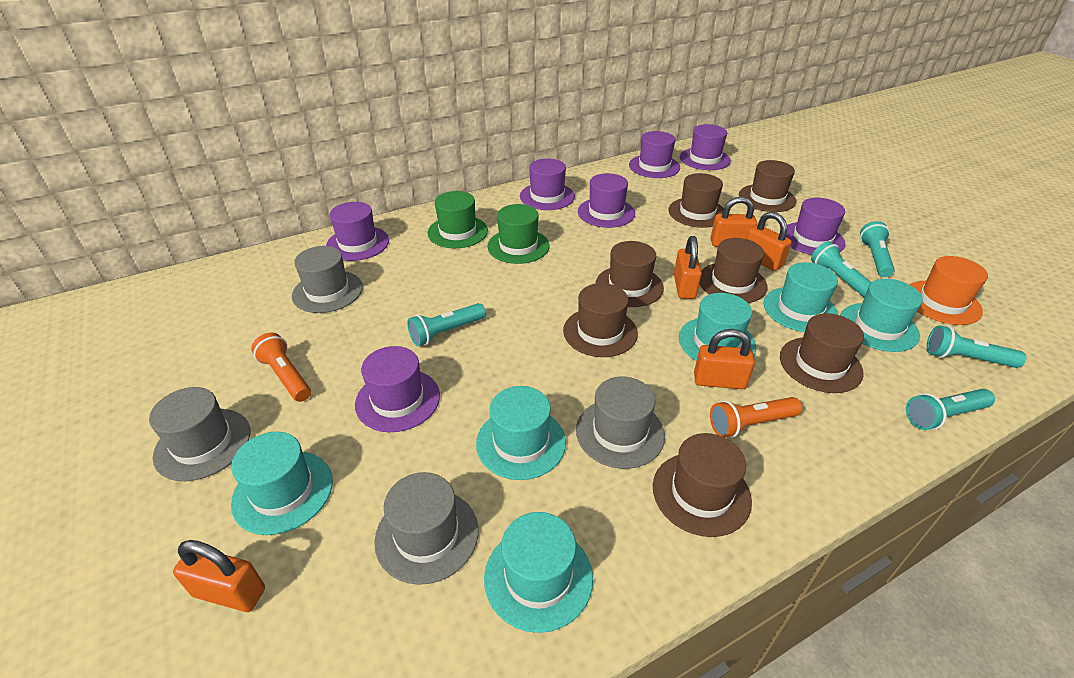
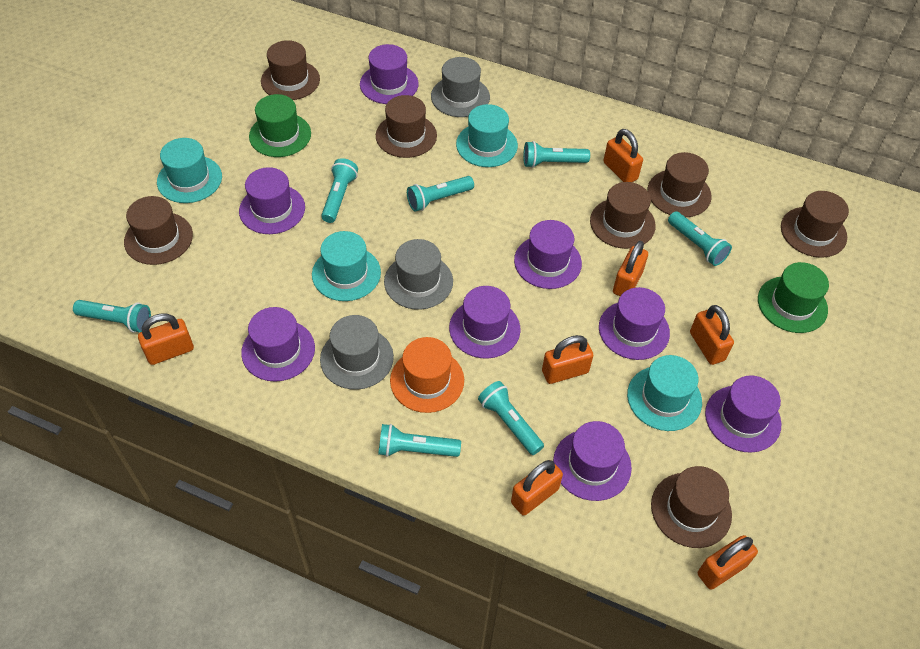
grey hat: 4 -> 3
orange flashlight: 2 -> 0
orange padlock: 5 -> 7
purple hat: 7 -> 8
turquoise flashlight: 5 -> 7
turquoise hat: 6 -> 4

